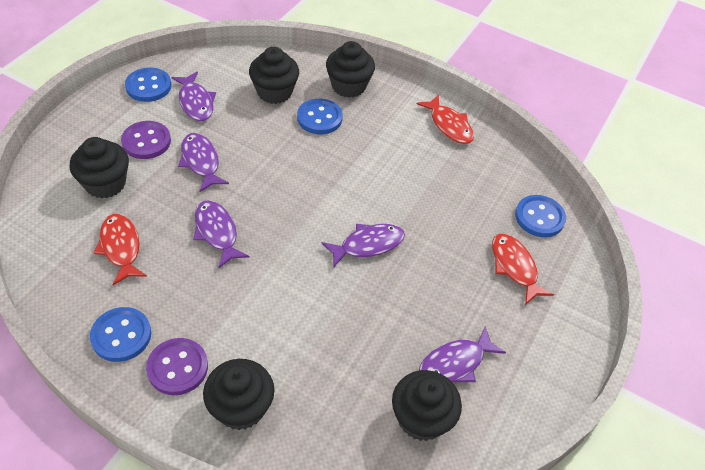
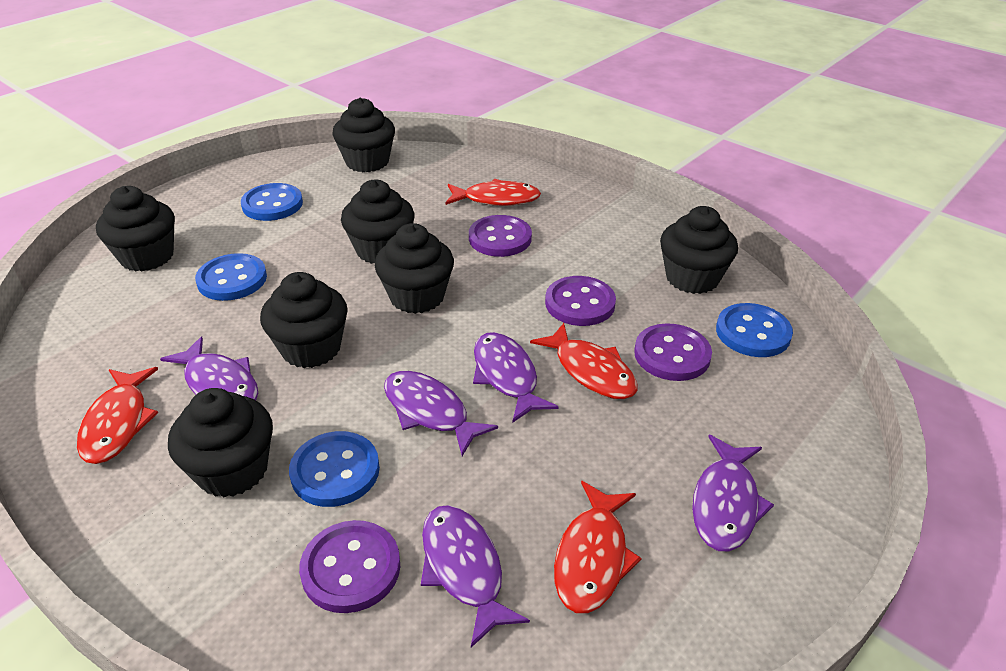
black cupcake: 5 -> 7
purple button: 2 -> 4
red fish: 3 -> 4

